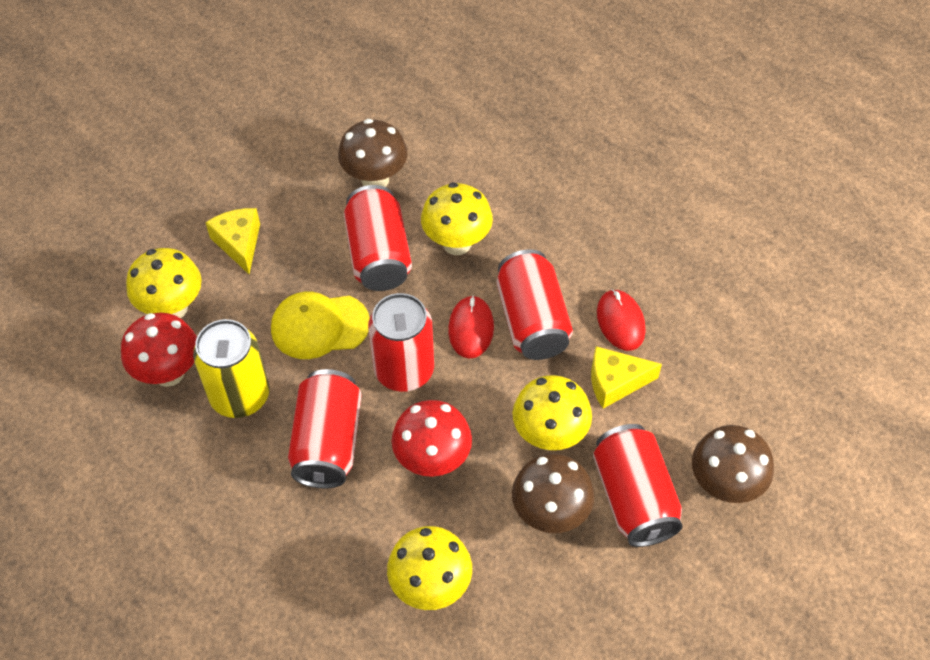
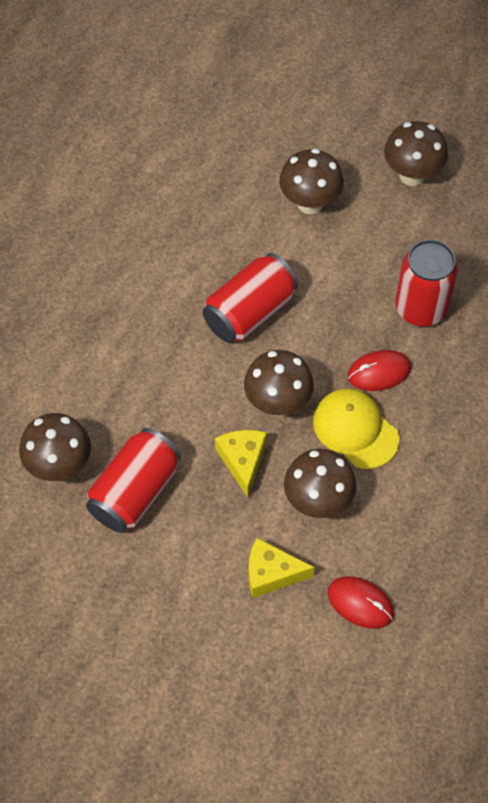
brown mushroom: 3 -> 5
red can: 5 -> 3
red mushroom: 2 -> 0
yellow can: 1 -> 0
yellow mushroom: 4 -> 0

